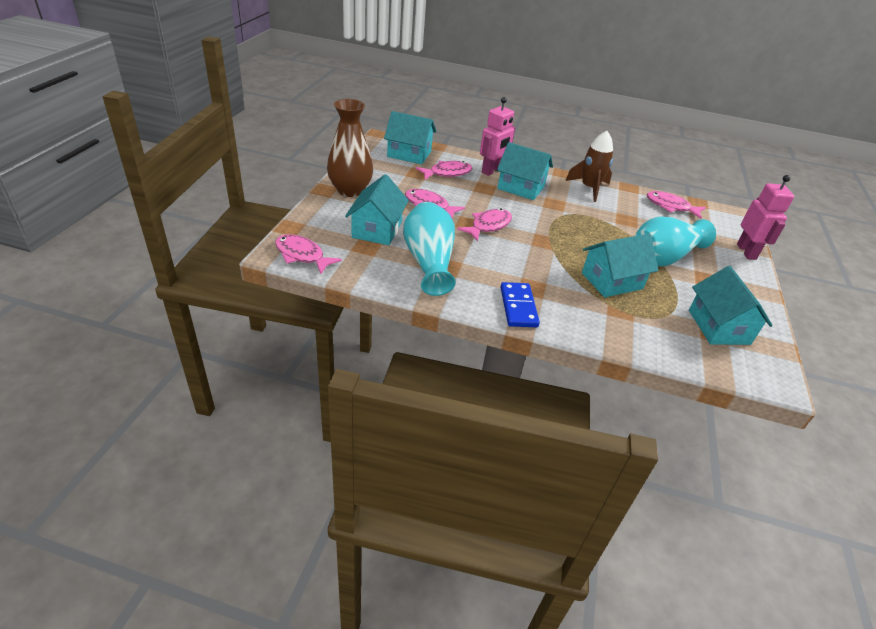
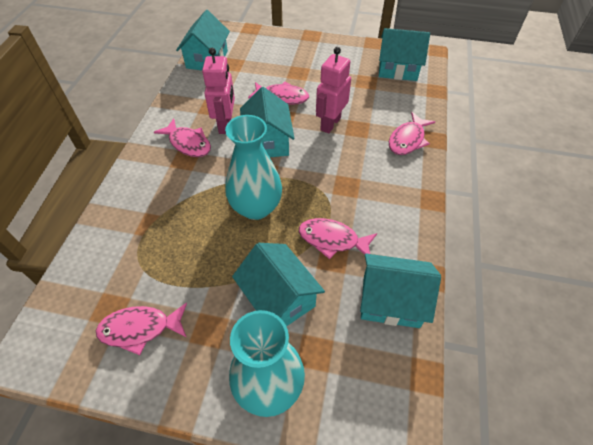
blue domino: 1 -> 0
brown rocket: 1 -> 0
brown vase: 1 -> 0

